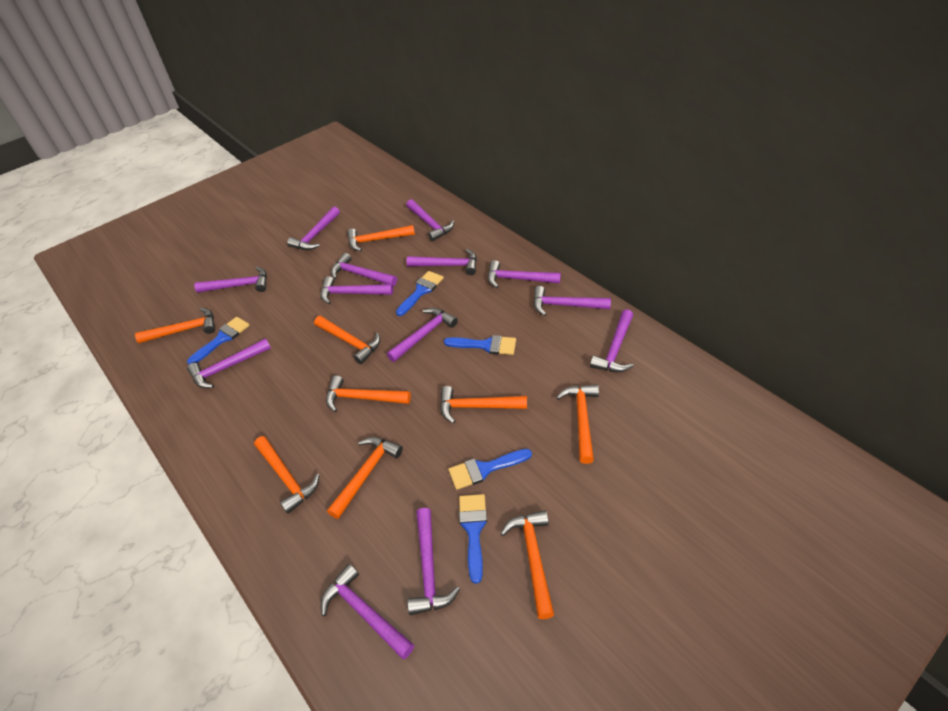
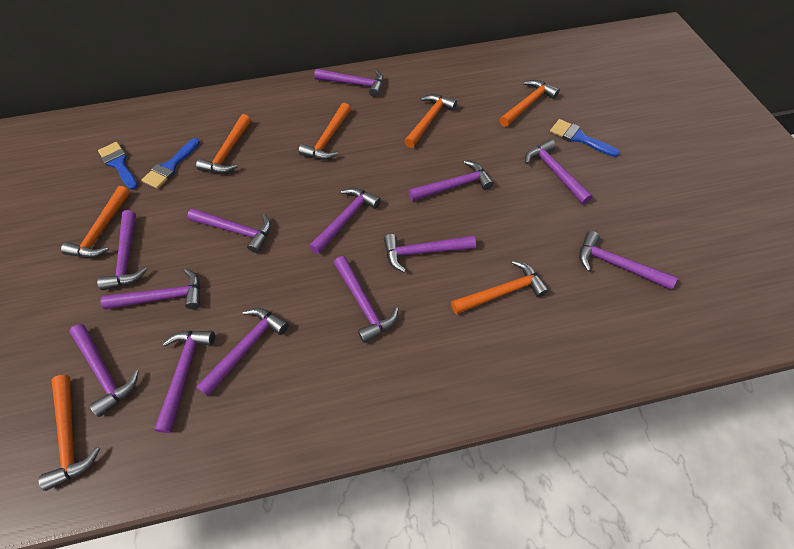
blue brush: 5 -> 3
orange hammer: 9 -> 7

